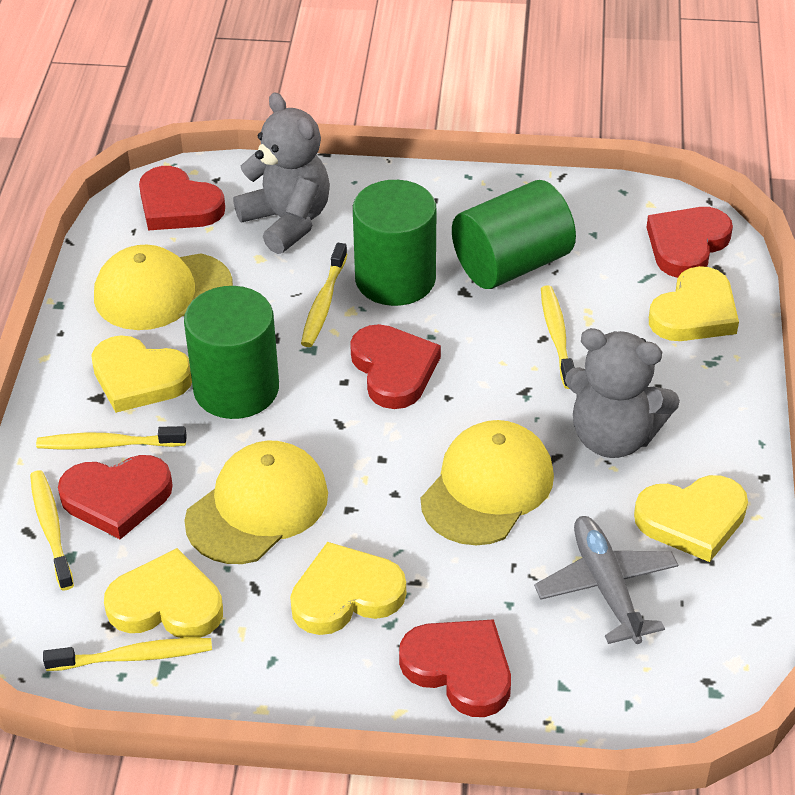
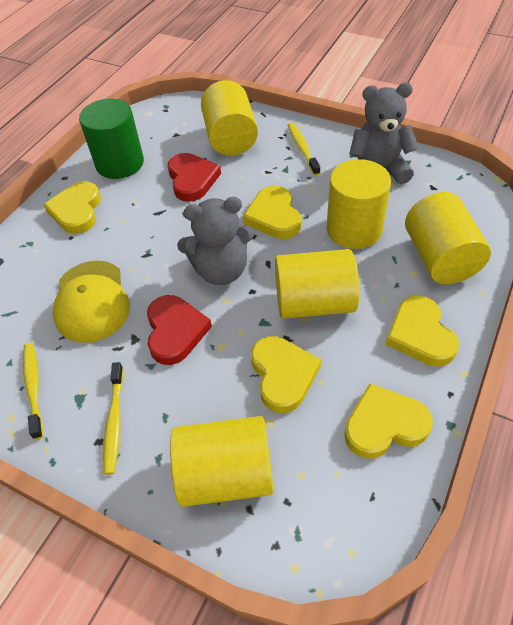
green cylinder: 3 -> 1
grey plane: 1 -> 0
red heart: 5 -> 2
yellow cap: 3 -> 1
yellow cylinder: 0 -> 5
yellow toothbrush: 5 -> 3

